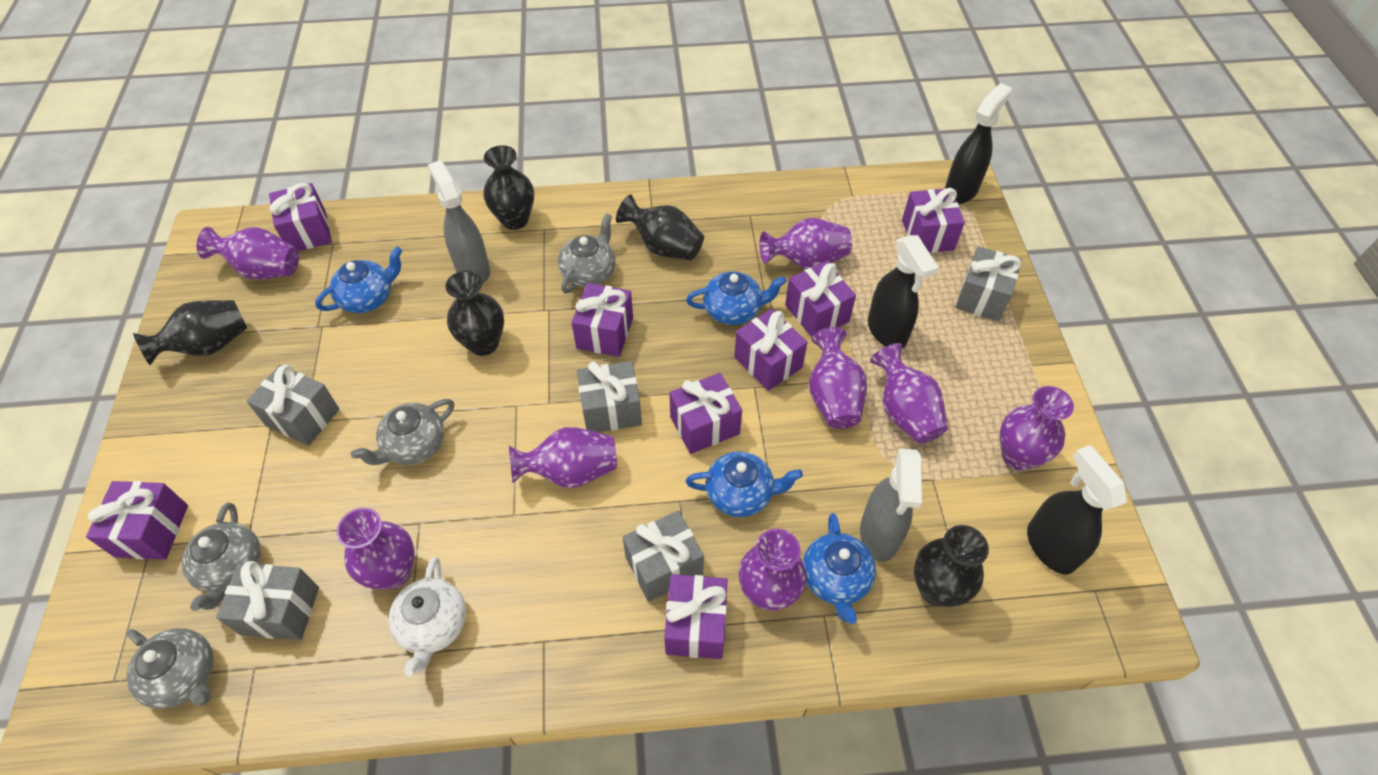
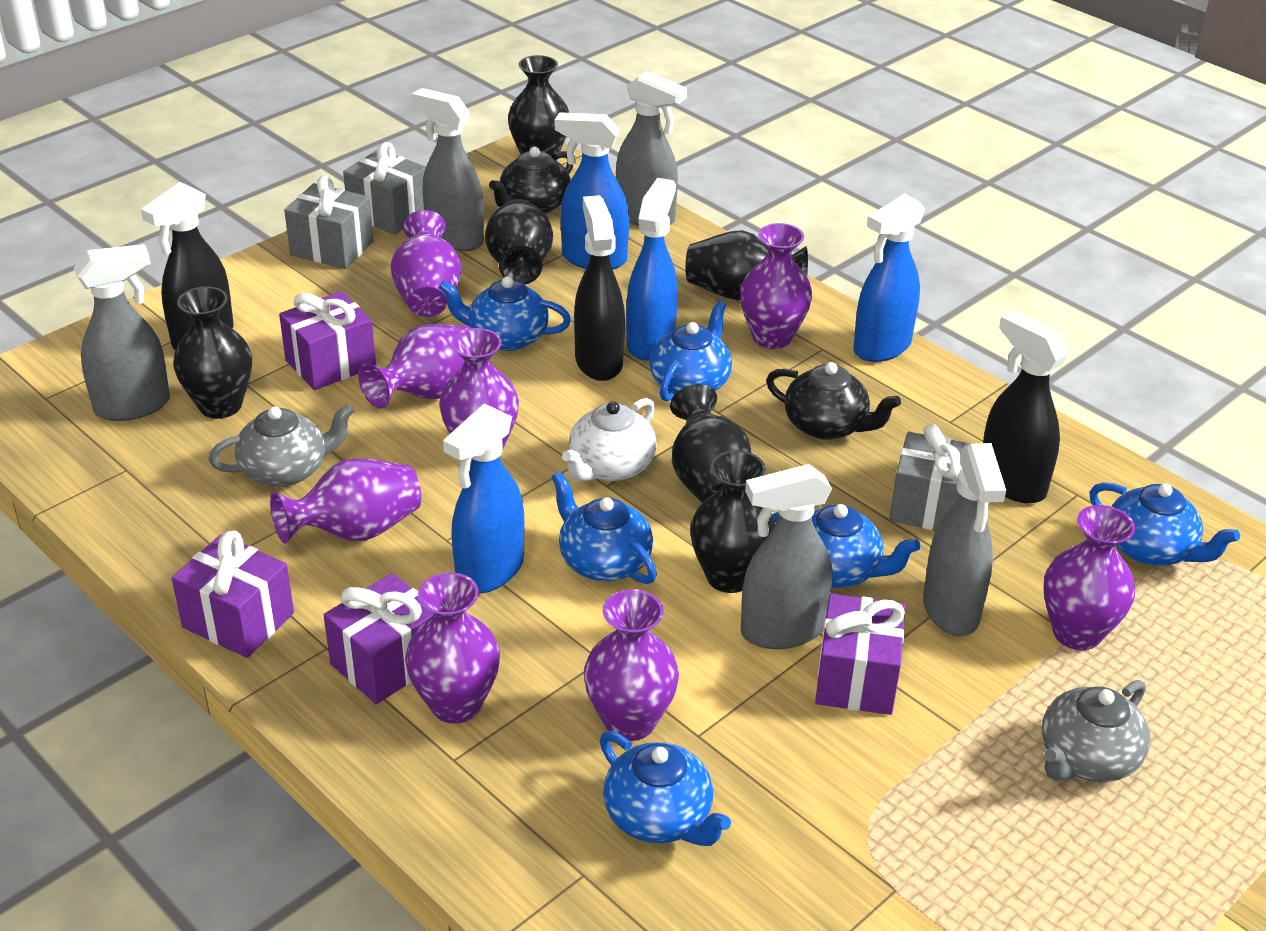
black teapot: 0 -> 2
black vase: 5 -> 6
blue spray bottle: 0 -> 4
blue teapot: 4 -> 6
grey gift: 5 -> 3
grey spray bottle: 2 -> 5
grey teapot: 4 -> 2
purple gift: 8 -> 4

